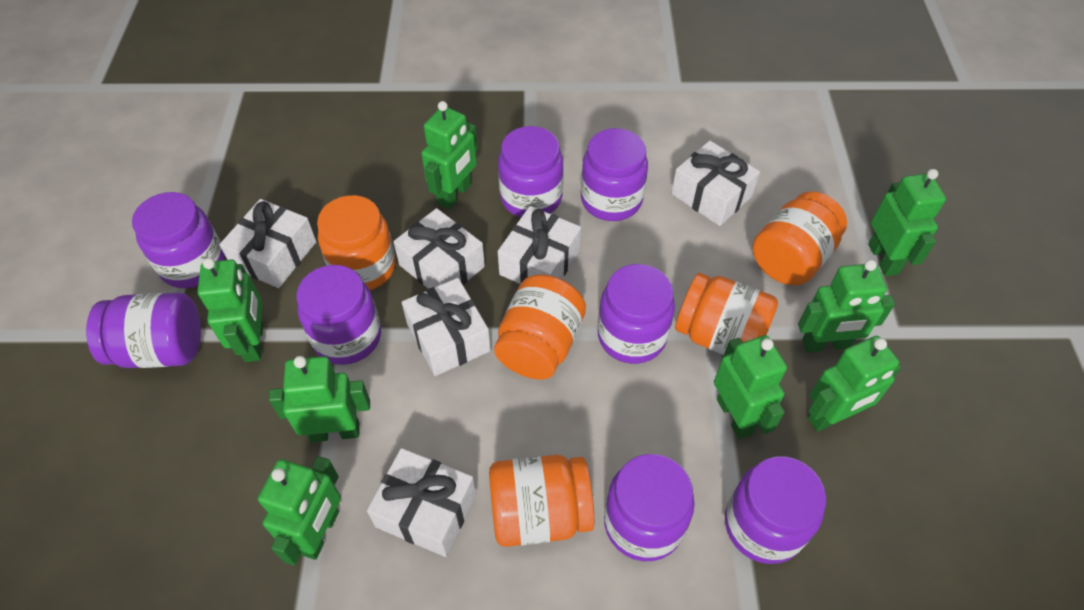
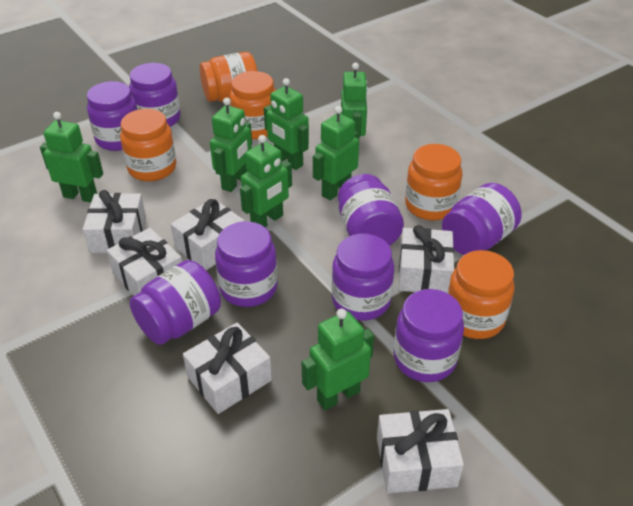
green robot: 8 -> 7

